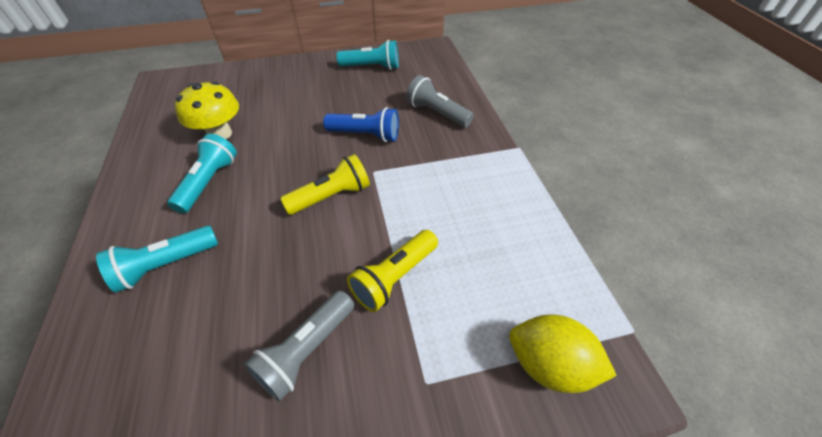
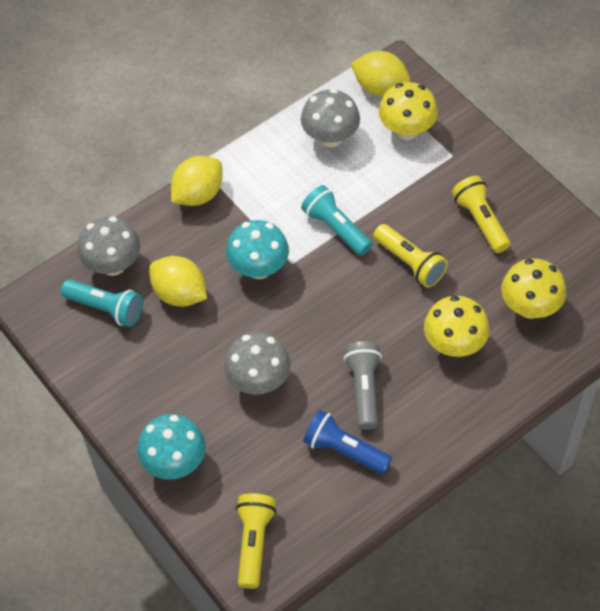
grey flashlight: 2 -> 1
grey mushroom: 0 -> 3
turquoise flashlight: 3 -> 2
turquoise mushroom: 0 -> 2
yellow flashlight: 2 -> 3
yellow lemon: 1 -> 3
yellow mushroom: 1 -> 3

